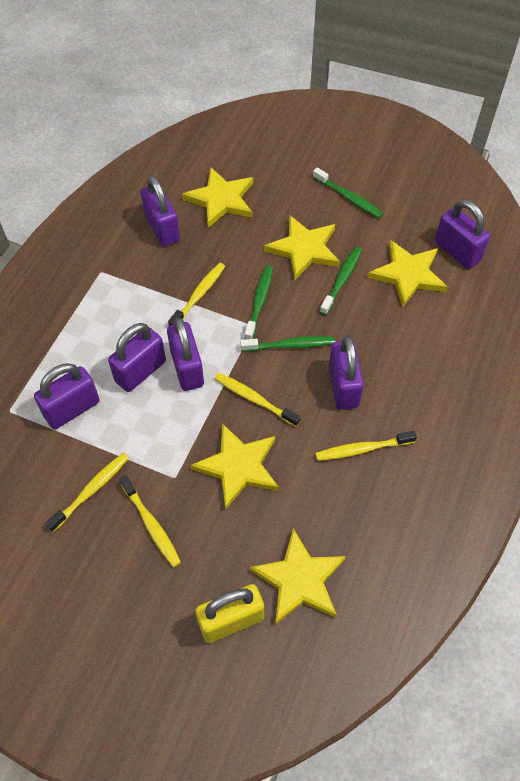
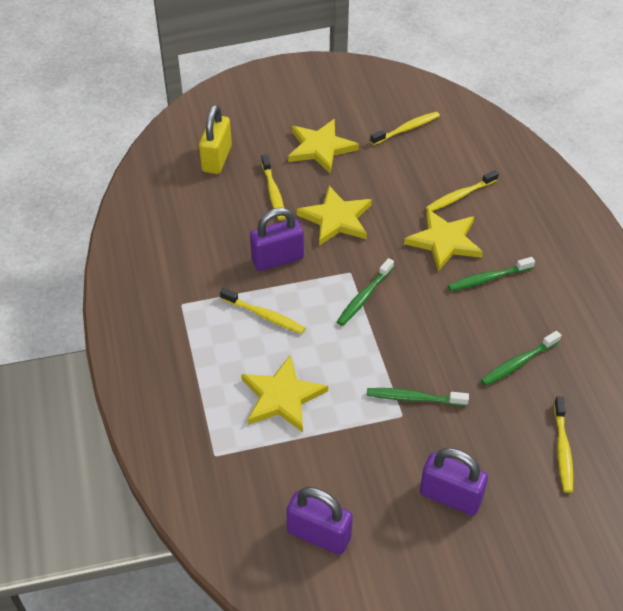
purple padlock: 6 -> 3
yellow star: 5 -> 4

